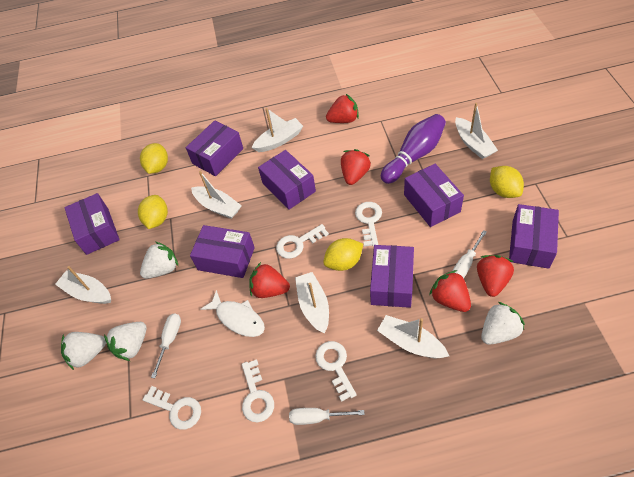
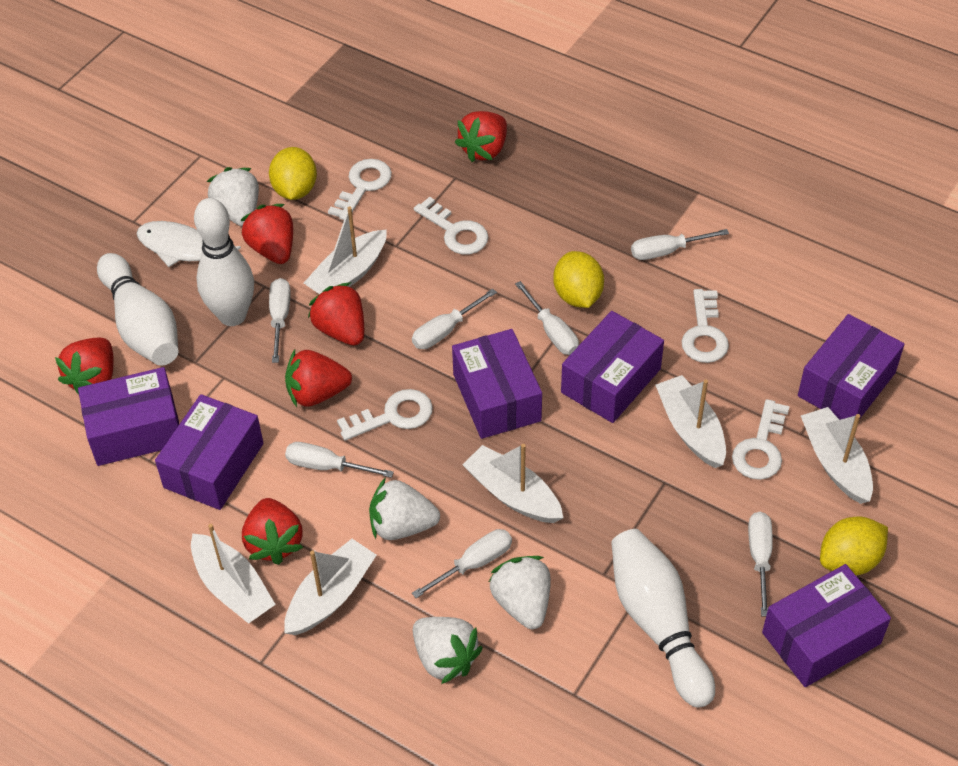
purple bowling pin: 1 -> 0
purple box: 7 -> 6
red strawberry: 5 -> 6
white bowling pin: 0 -> 3
white screwdriver: 3 -> 7
yellow lemon: 4 -> 3

